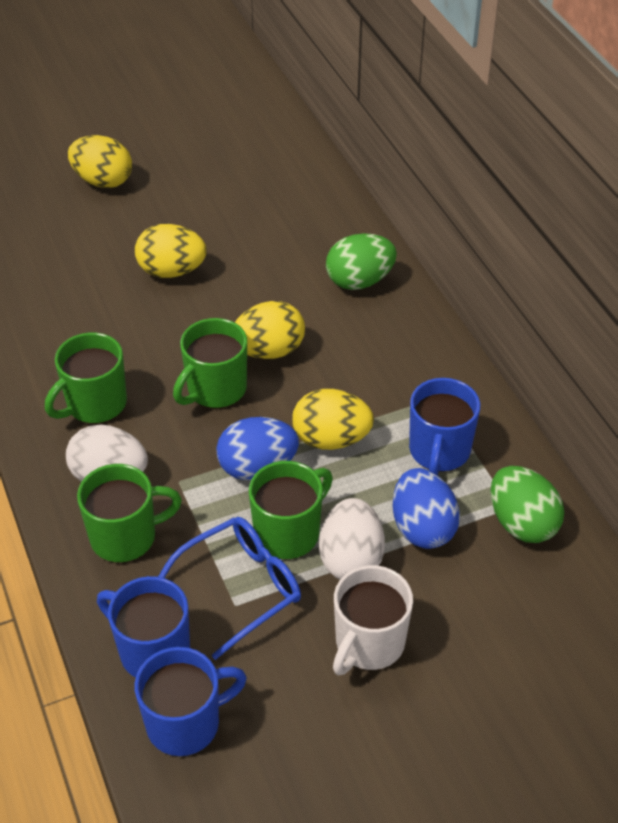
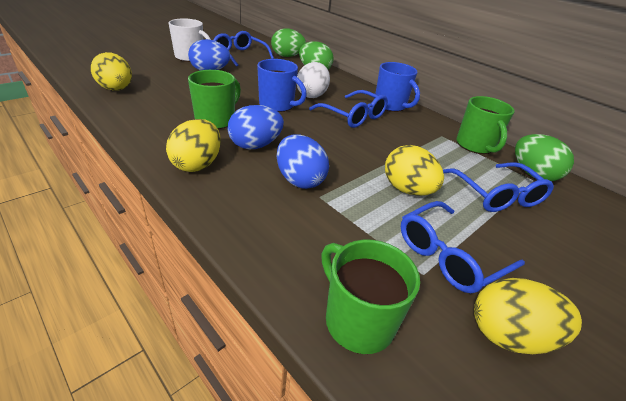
blue egg: 2 -> 3
blue glasses: 1 -> 4
blue mug: 3 -> 2
green egg: 2 -> 3
green mug: 4 -> 3
white egg: 2 -> 1

